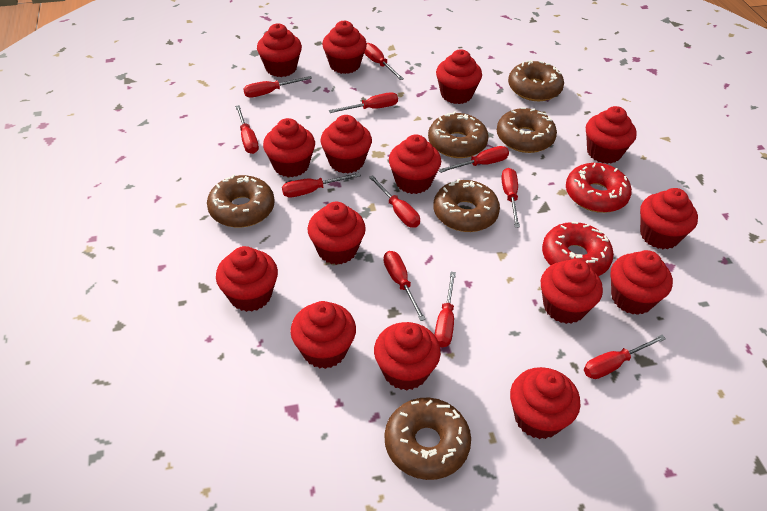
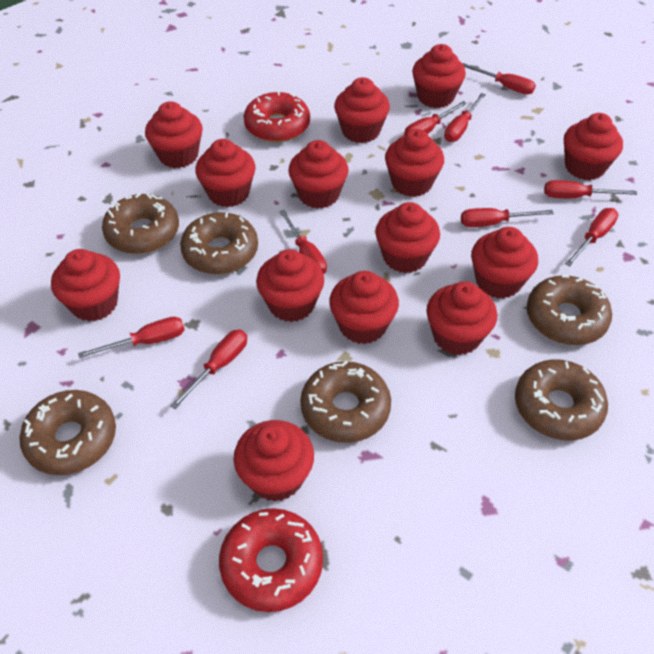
red cupcake: 15 -> 14
red screwdriver: 11 -> 9

